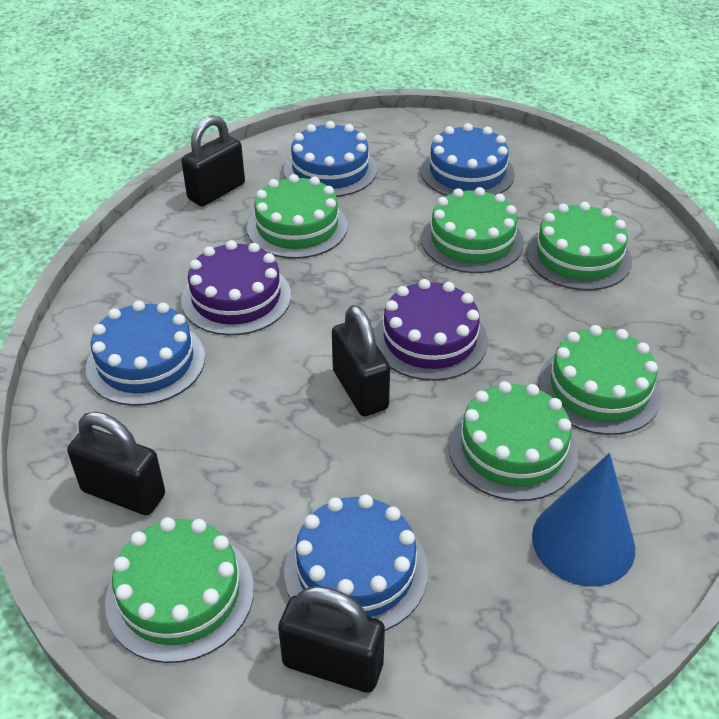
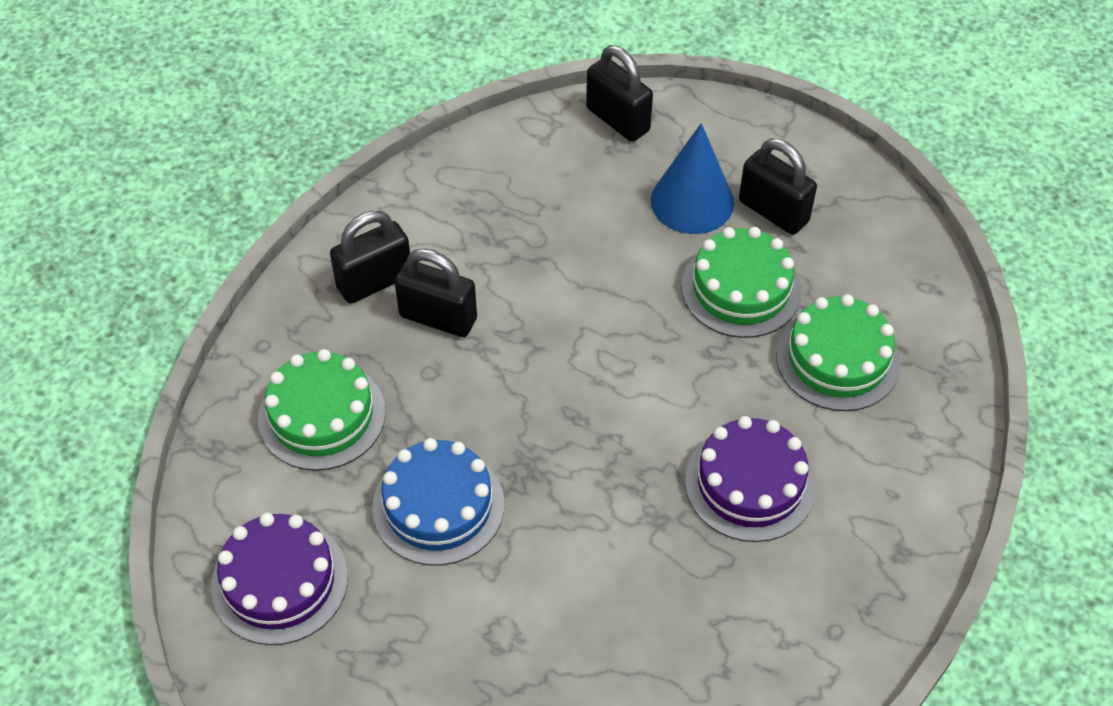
blue cake: 4 -> 1
green cake: 6 -> 3

